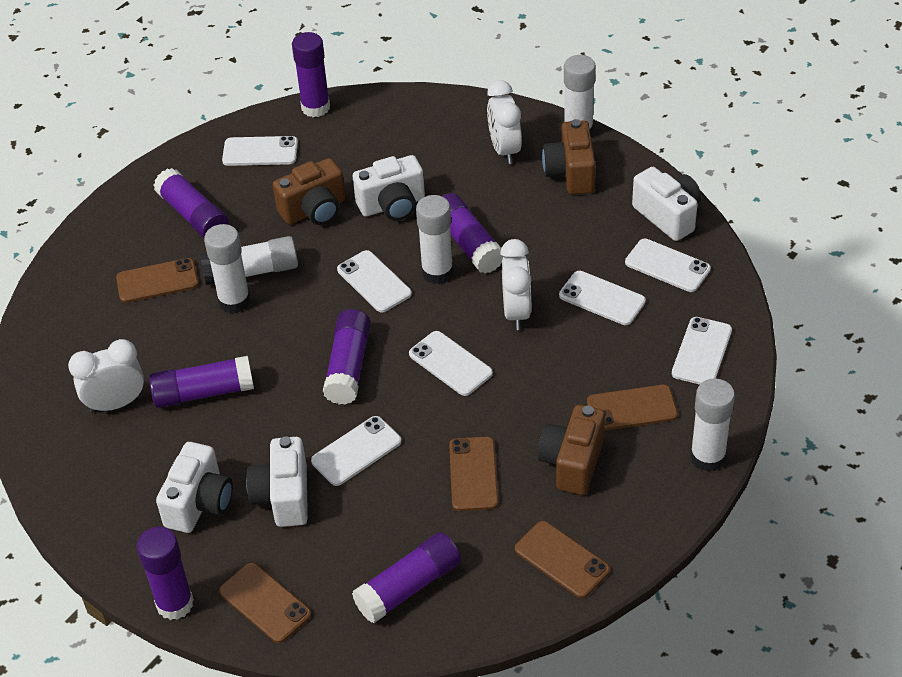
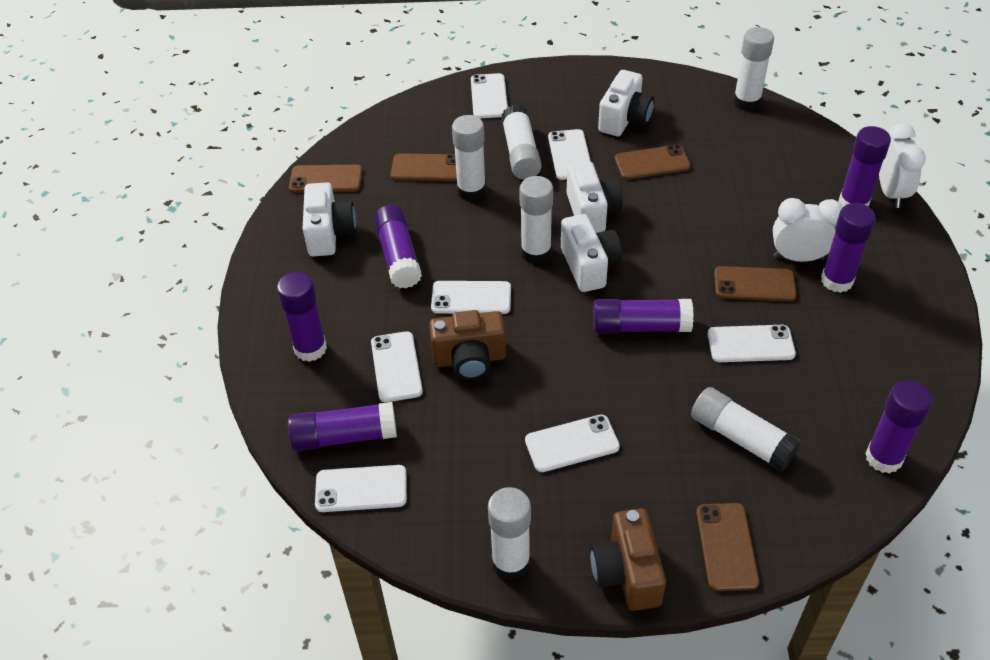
brown camera: 3 -> 2
white clock: 3 -> 2
white glue stick: 5 -> 6

